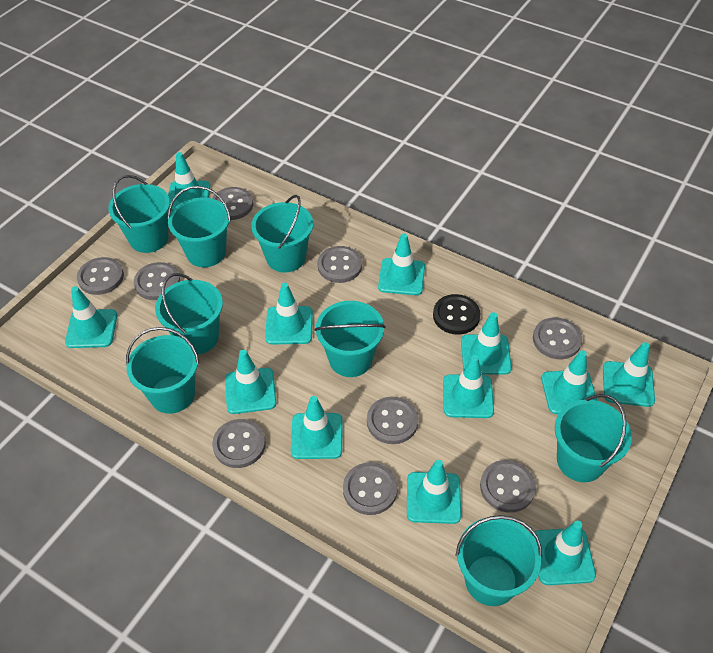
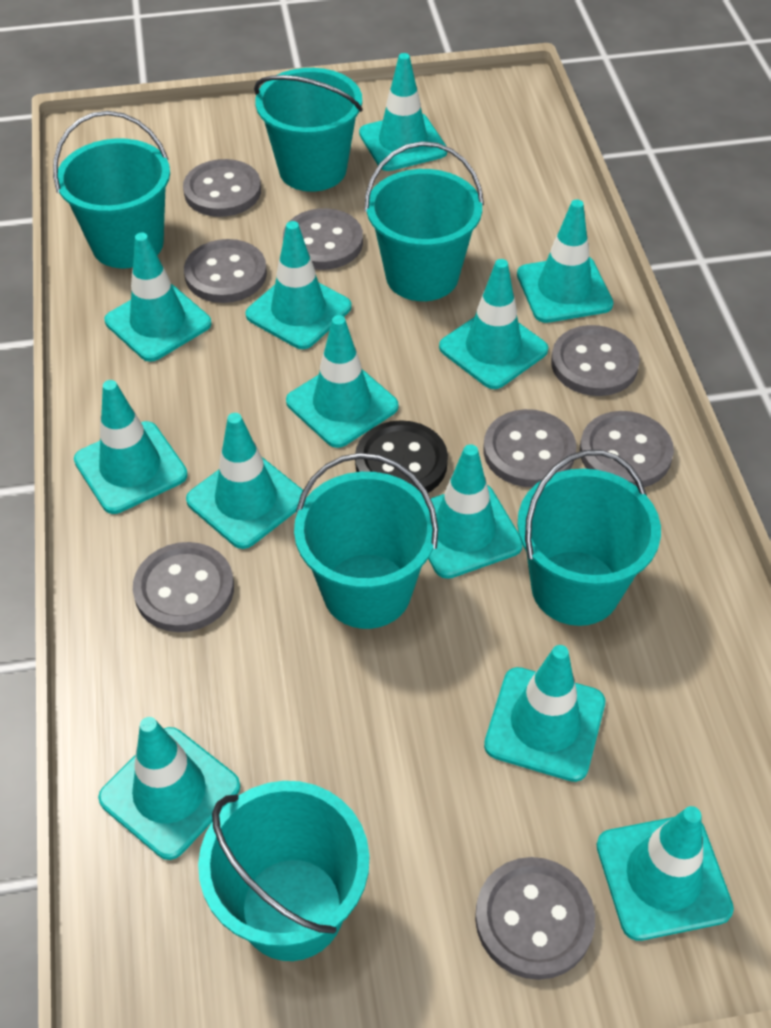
grey button: 9 -> 8
turquoise bucket: 8 -> 6

